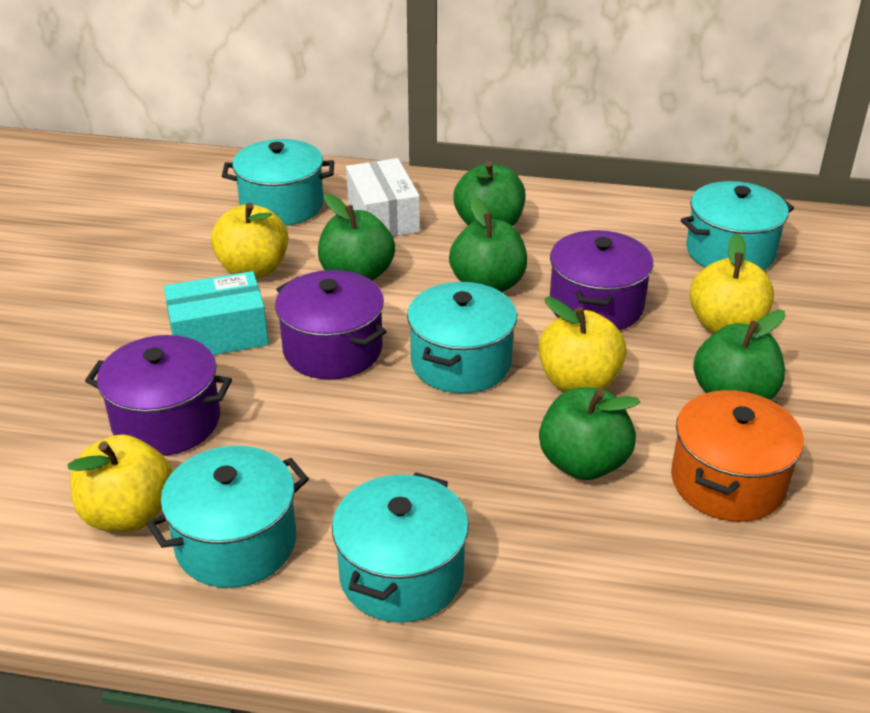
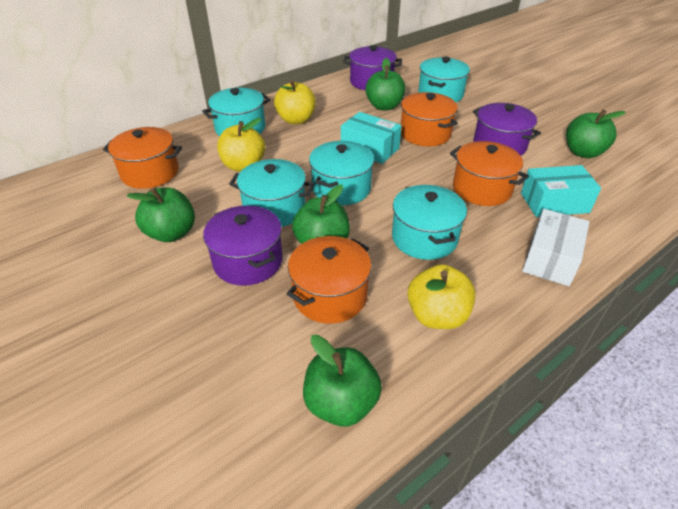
orange pot: 1 -> 4
turquoise box: 1 -> 2
yellow apple: 4 -> 3

